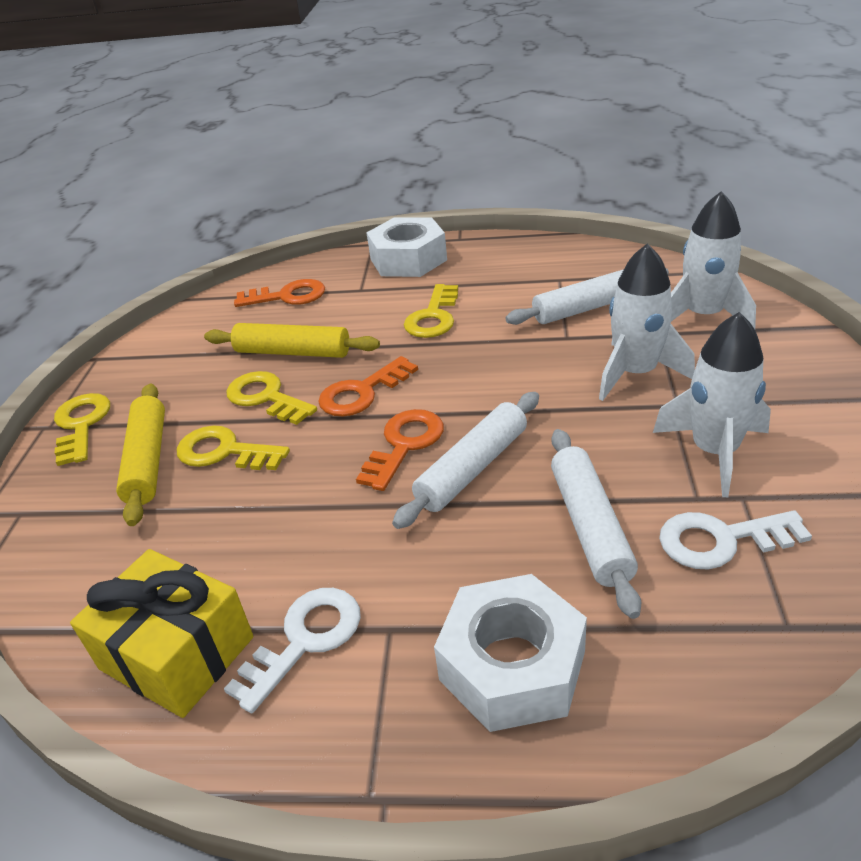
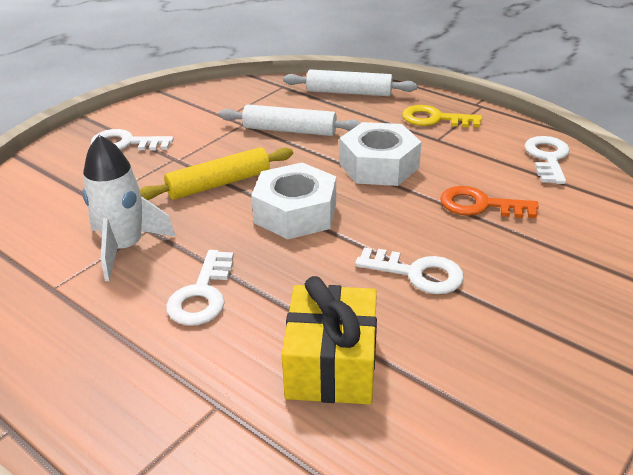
orange key: 3 -> 1
white key: 2 -> 4
white rocket: 3 -> 1
white rolling pin: 3 -> 2
yellow key: 4 -> 1
yellow rolling pin: 2 -> 1

